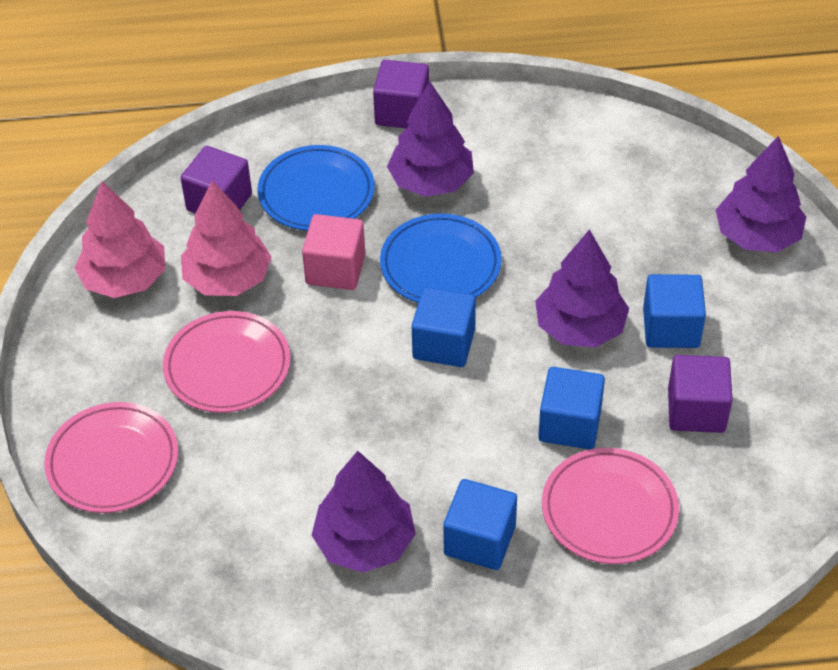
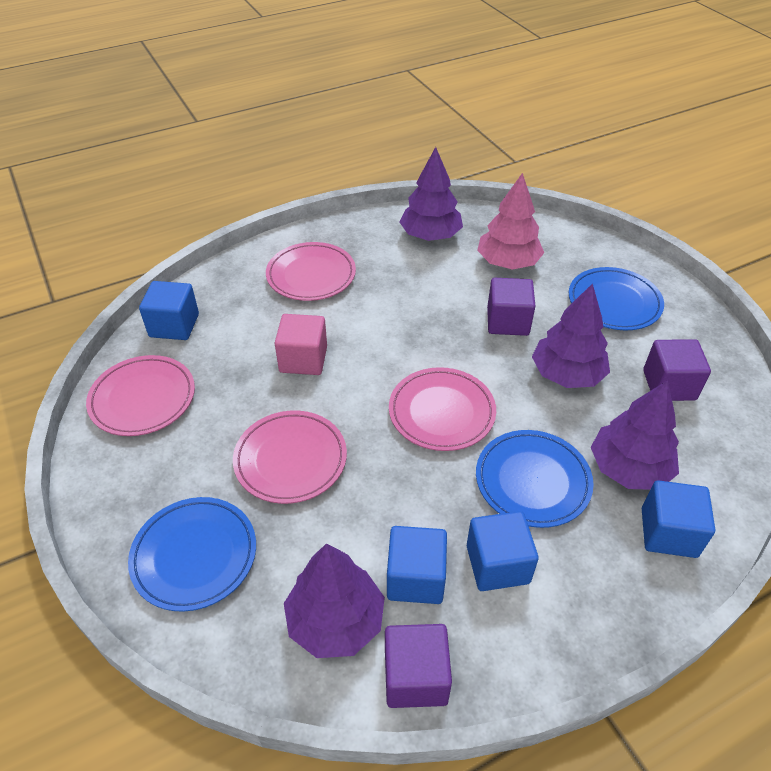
blue plate: 2 -> 3
pink plate: 3 -> 4
pink tree: 2 -> 1

